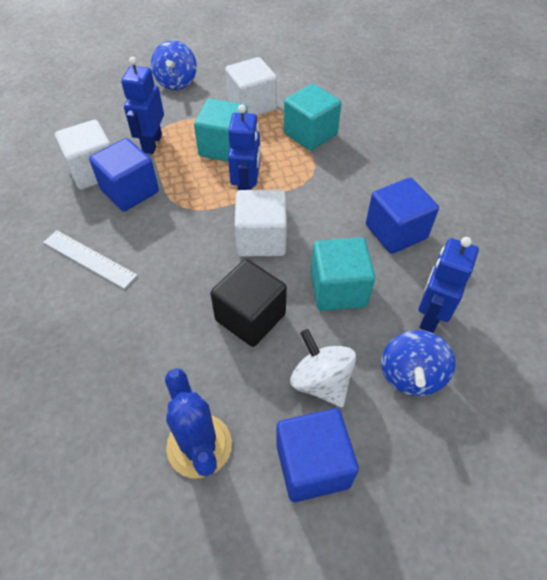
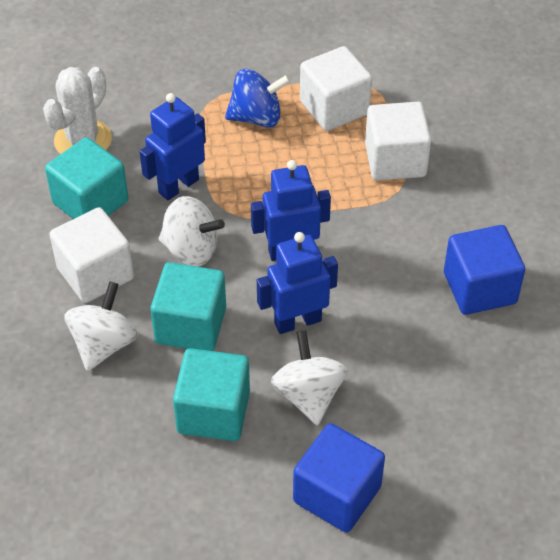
black cube: 1 -> 0
blue cactus: 1 -> 0
blue cube: 3 -> 2
blue spinning top: 2 -> 1
white cactus: 0 -> 1
white ruler: 1 -> 0
white spinning top: 1 -> 3

